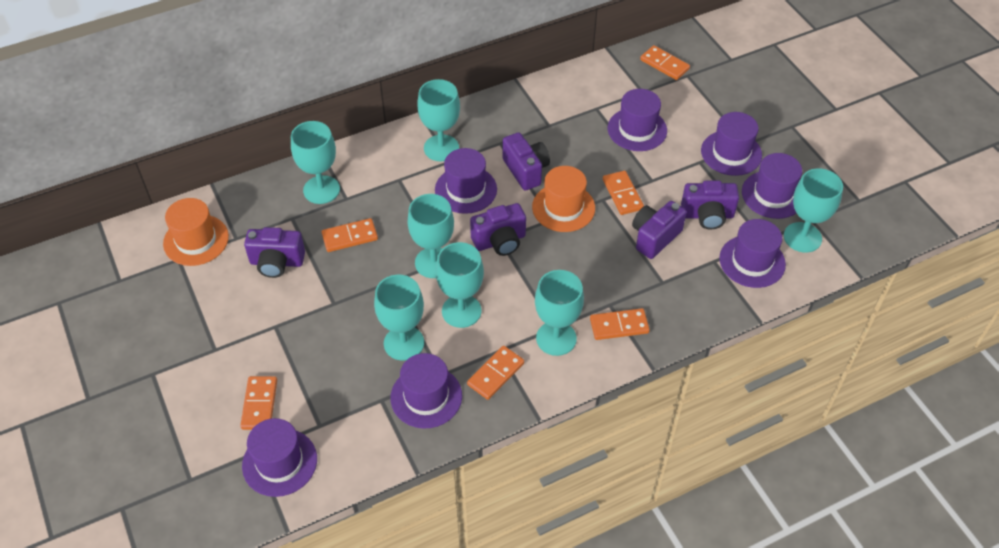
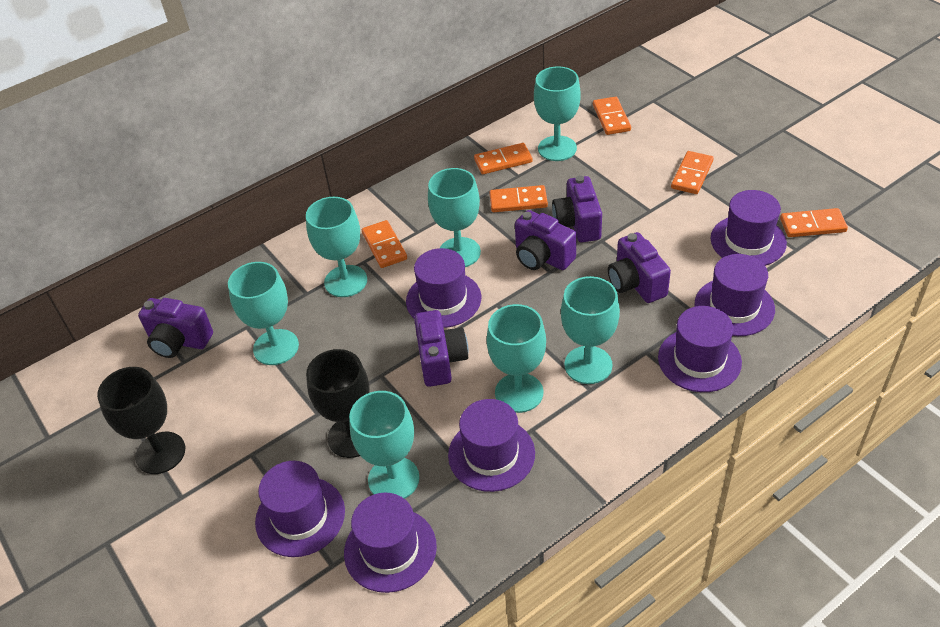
black goblet: 0 -> 2
orange hat: 2 -> 0

